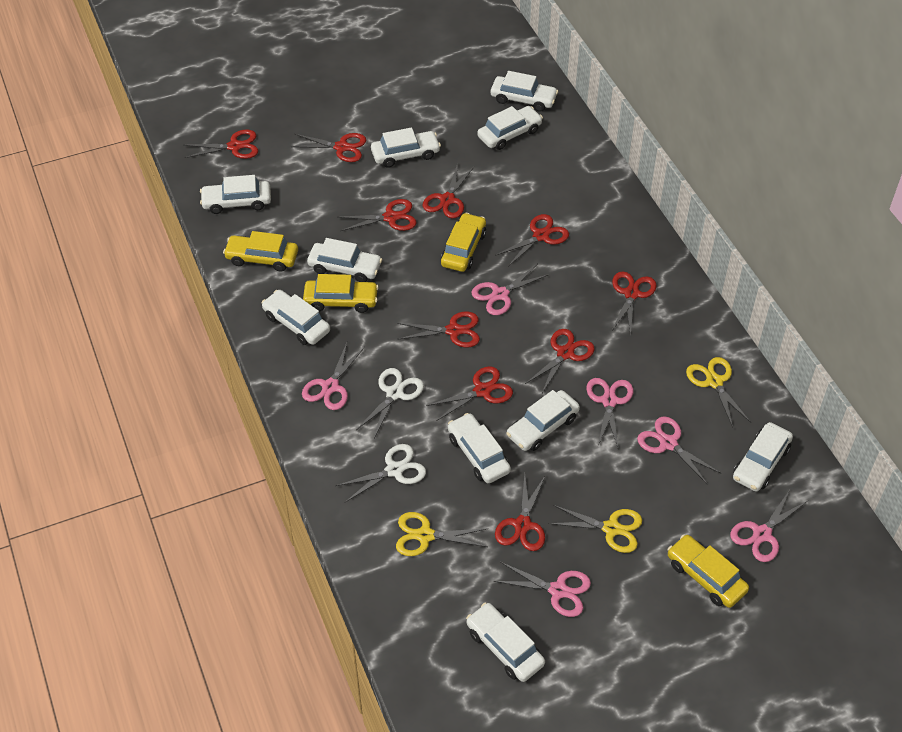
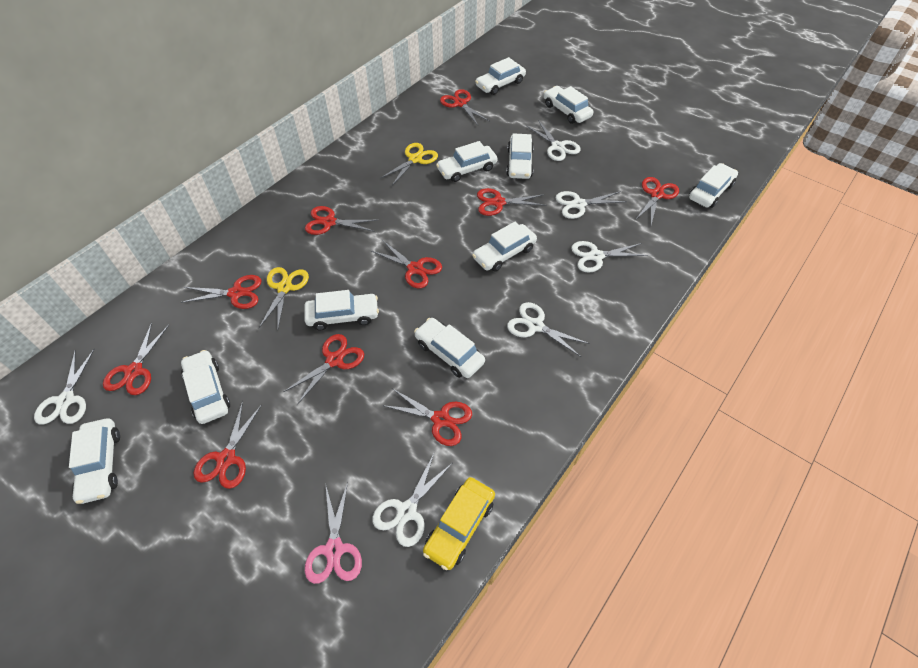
pink scissors: 6 -> 1
white scissors: 2 -> 6
yellow car: 4 -> 1
yellow scissors: 3 -> 2

